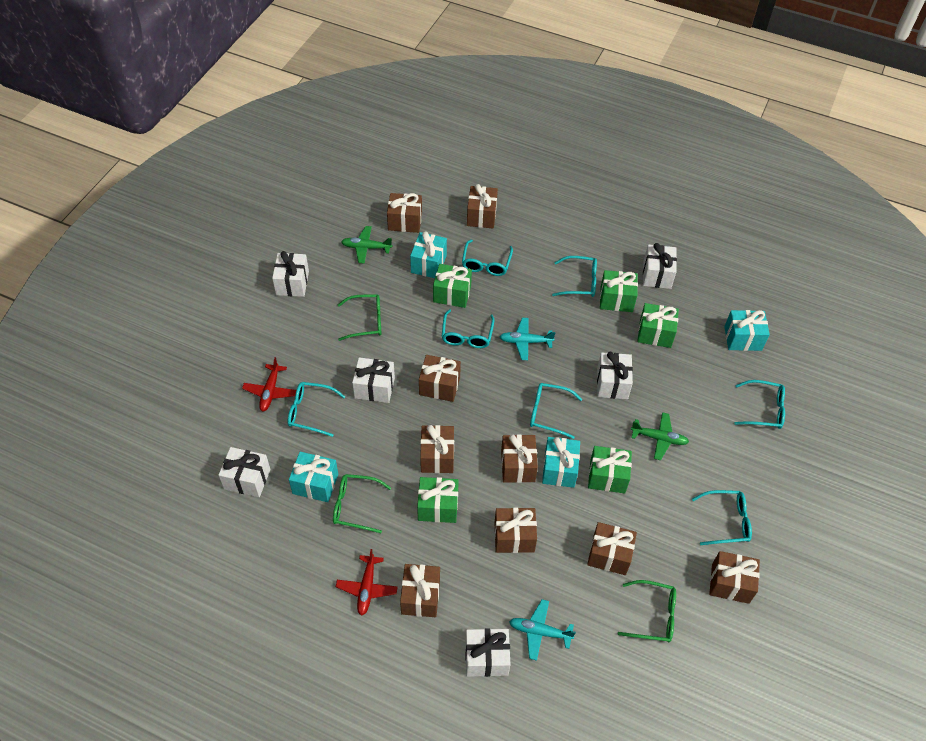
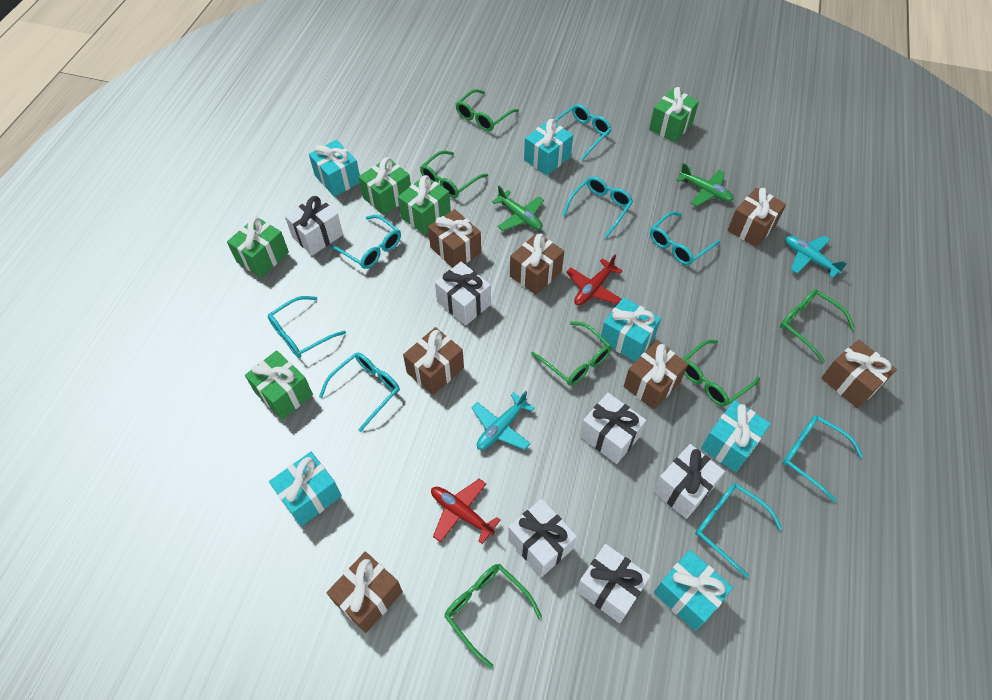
brown gift: 9 -> 7
green glasses: 3 -> 6
turquoise gift: 4 -> 6
turquoise glasses: 7 -> 8

